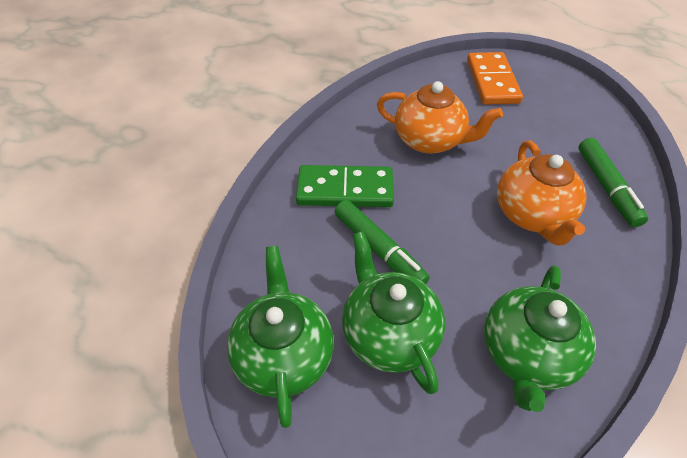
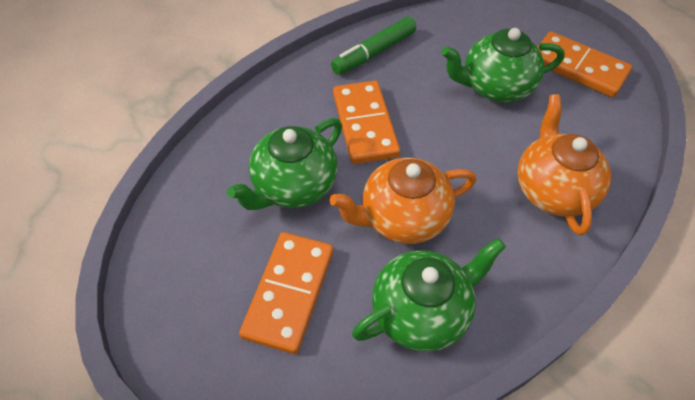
green domino: 1 -> 0
green marker: 2 -> 1
orange domino: 1 -> 3

